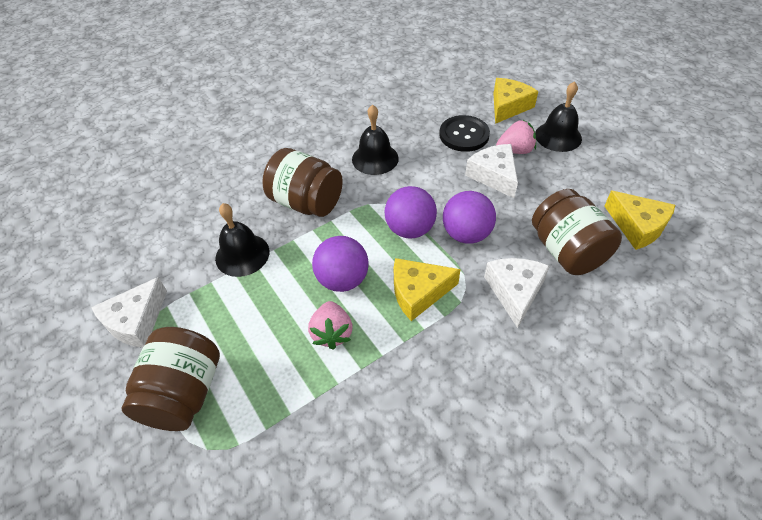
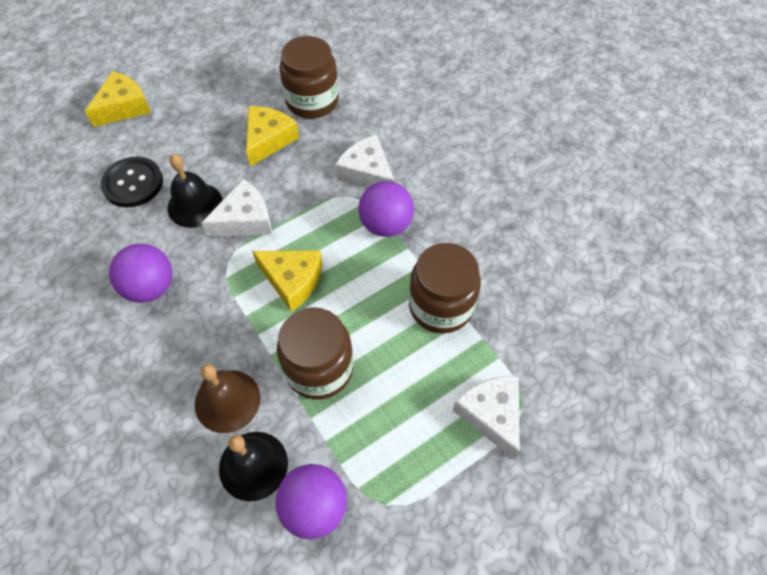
black bell: 3 -> 2
brown bell: 0 -> 1
pink strawberry: 2 -> 0

